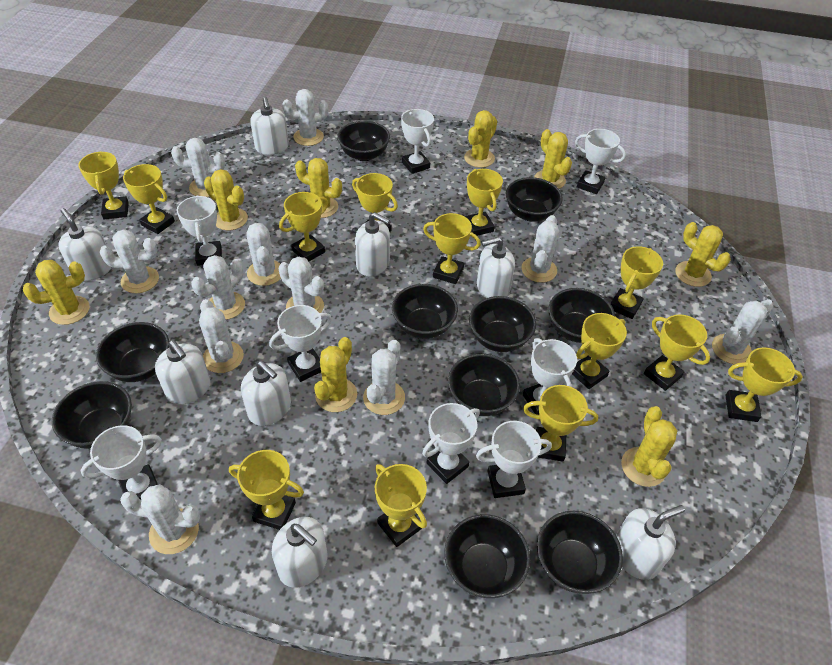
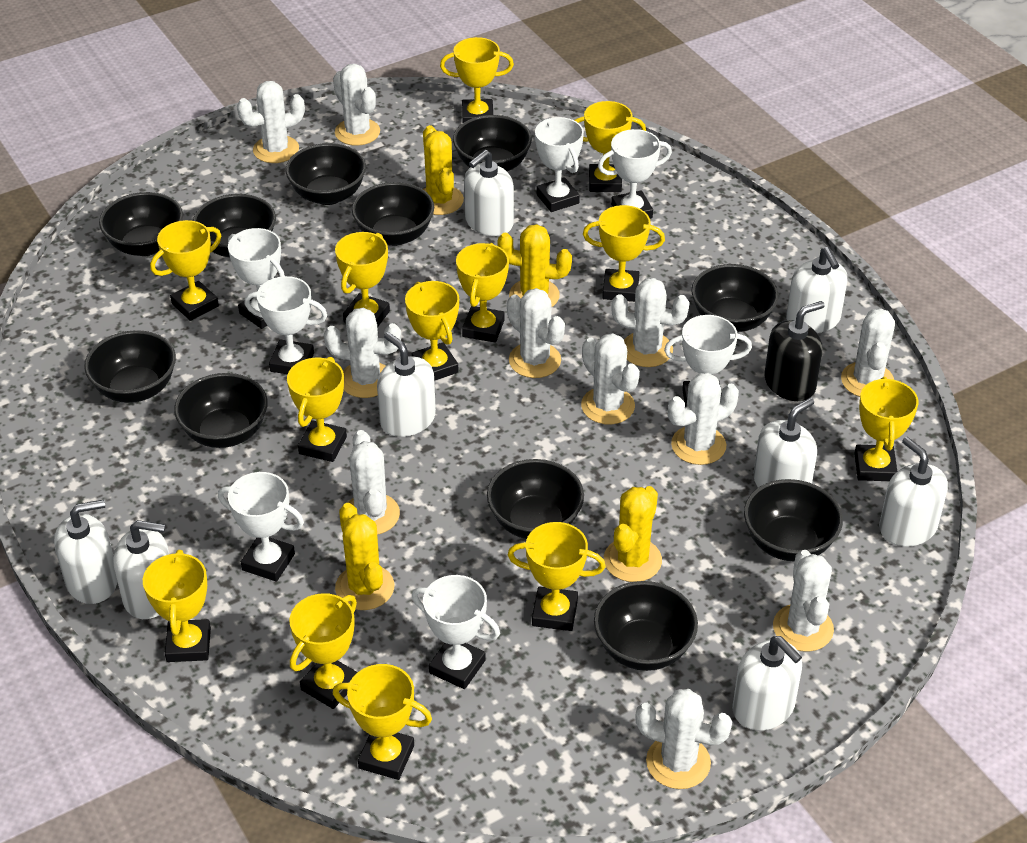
black bowl: 10 -> 11
black soap dispenser: 0 -> 1
white trophy: 8 -> 7
yellow cactus: 8 -> 4

